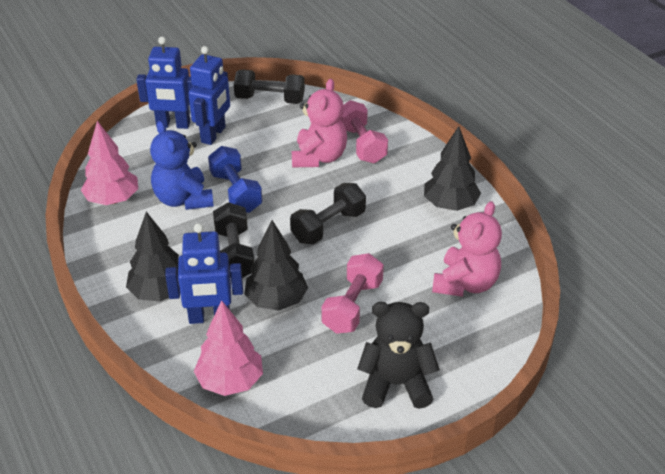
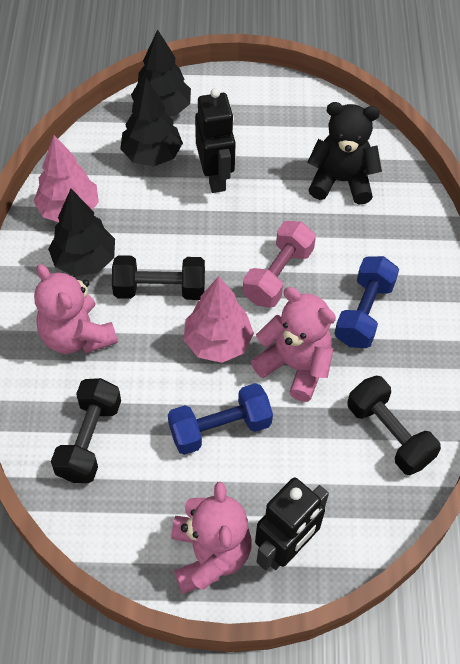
black robot: 0 -> 2
blue dumbbell: 1 -> 2
blue robot: 3 -> 0
blue teddy bear: 1 -> 0
pink dumbbell: 2 -> 1
pink teddy bear: 2 -> 3

